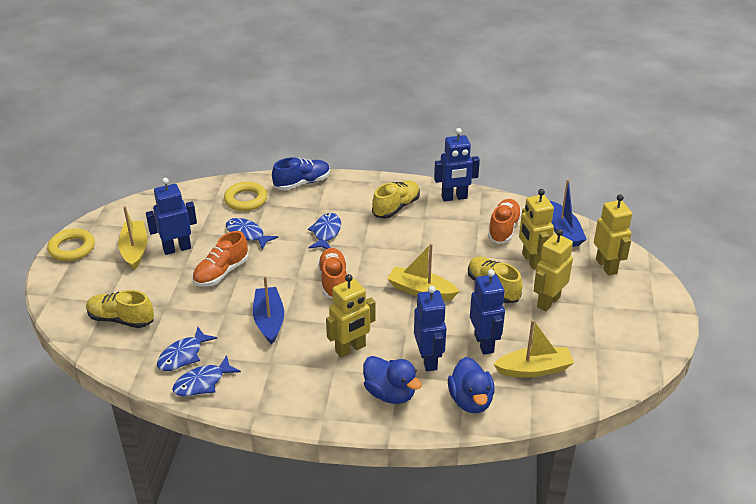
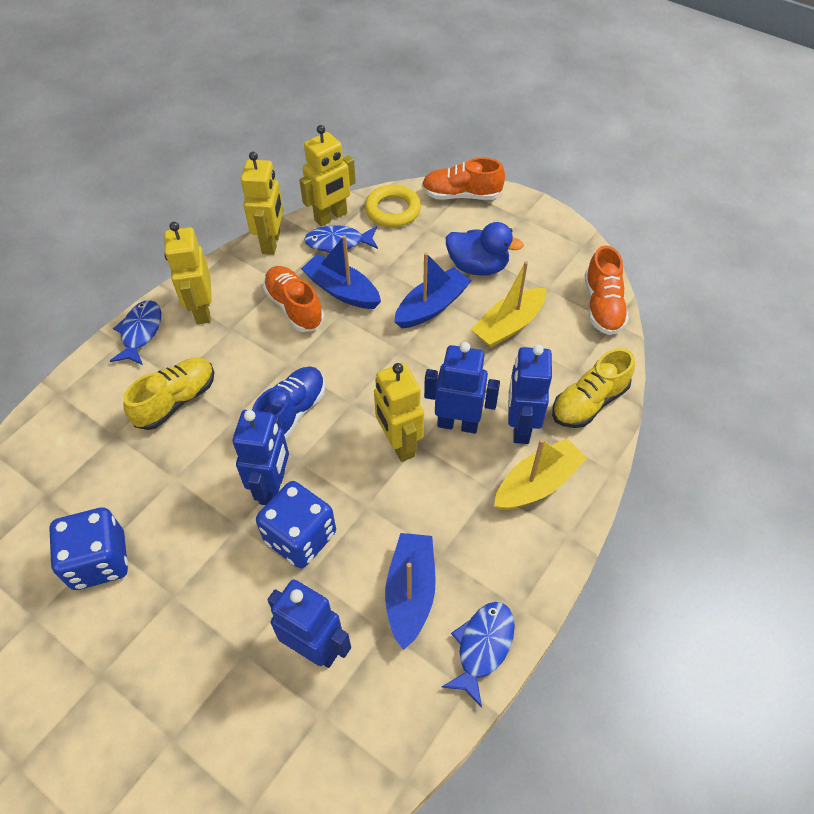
blue boat: 2 -> 3
blue dice: 0 -> 2
blue duck: 2 -> 1
blue fish: 4 -> 3
yellow boat: 3 -> 2
yellow ring: 2 -> 1
yellow shoe: 3 -> 2

